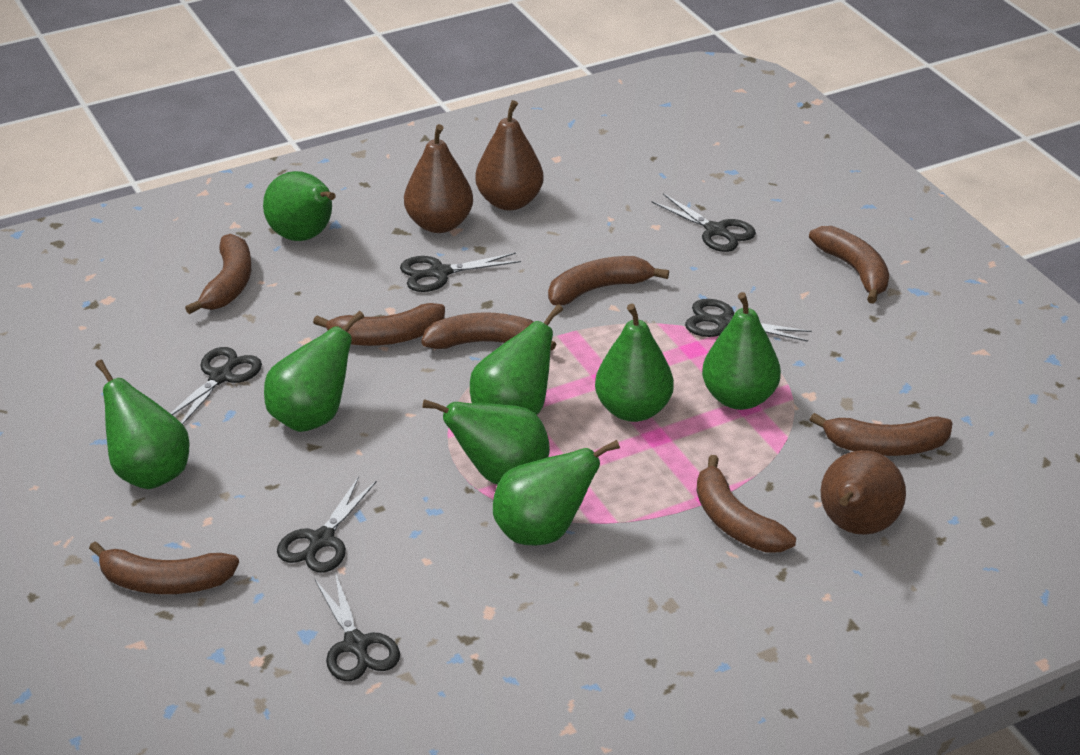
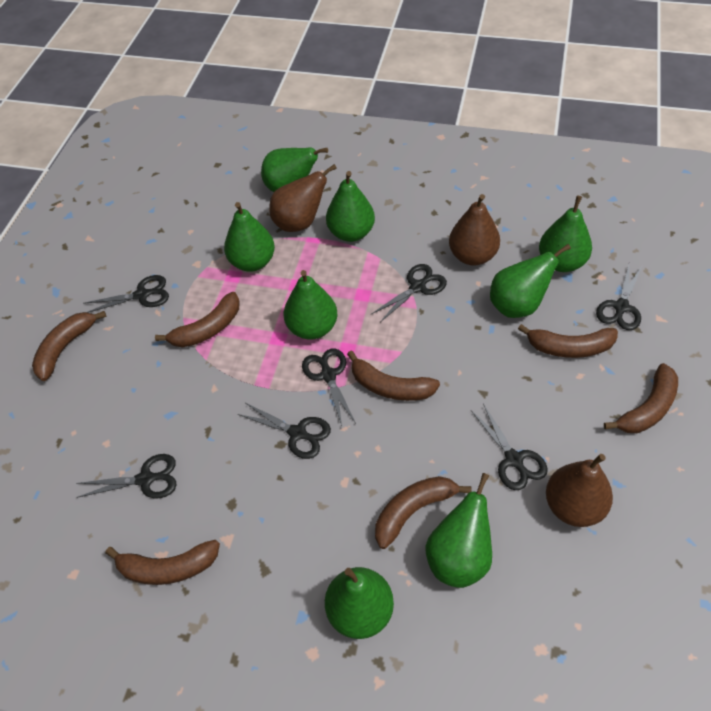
black scissors: 6 -> 7
brown banana: 8 -> 7

